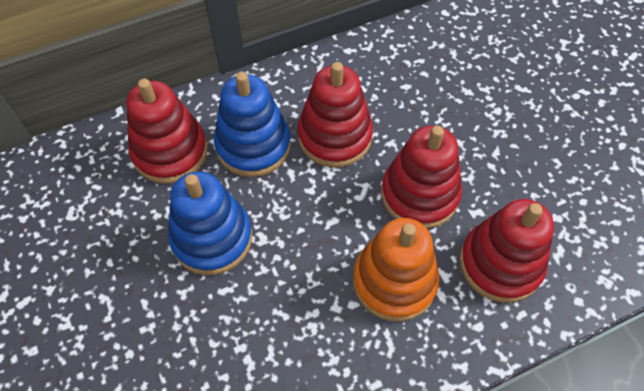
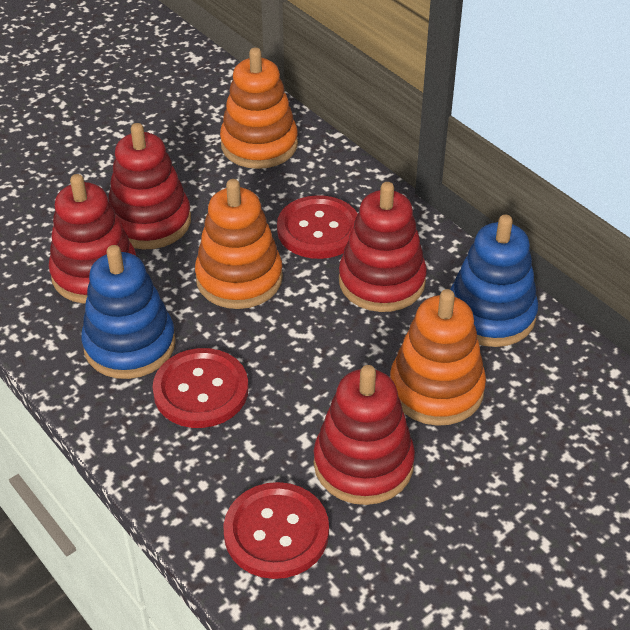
orange stacking toy: 1 -> 3
red button: 0 -> 3

